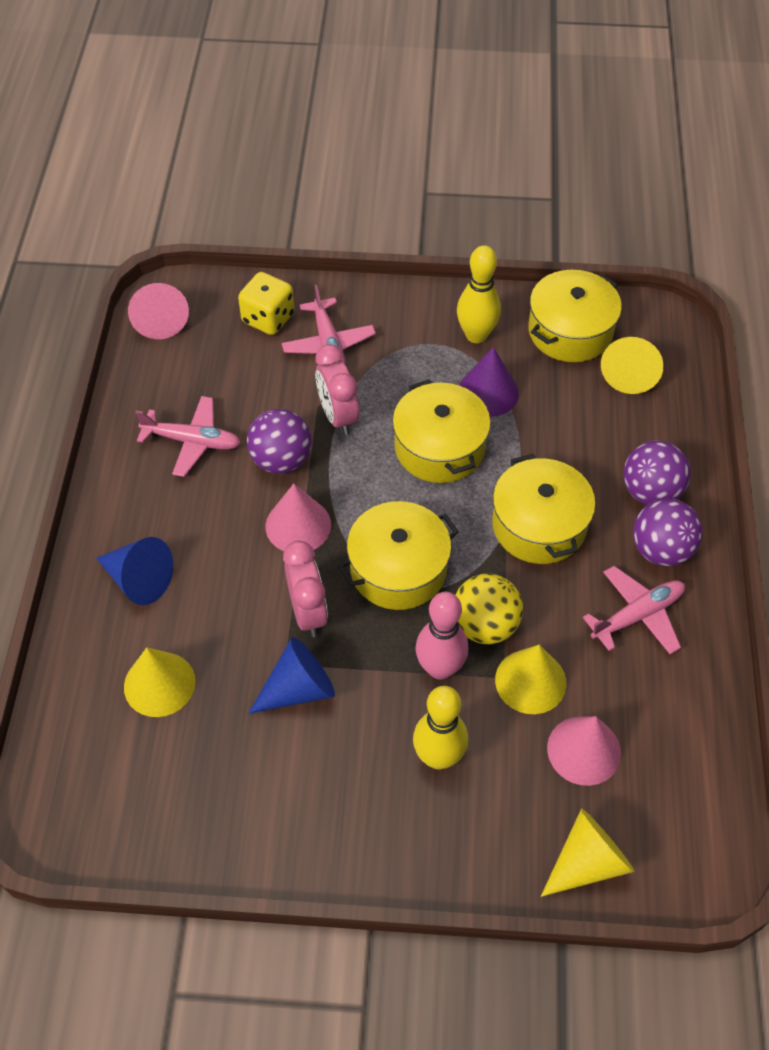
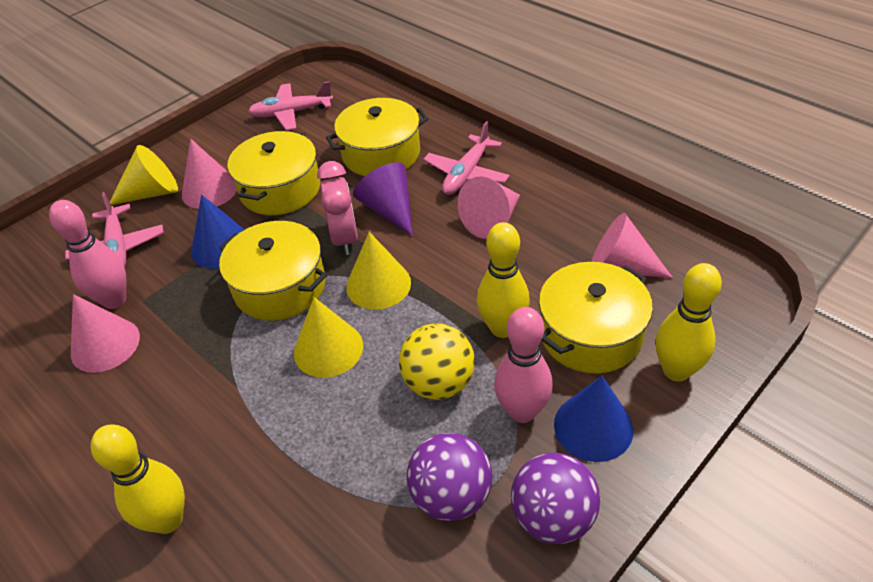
pink bowling pin: 1 -> 2
pink clock: 2 -> 1
pink cone: 3 -> 4
purple ball: 3 -> 2
yellow bowling pin: 2 -> 3
yellow cone: 4 -> 3
yellow dice: 1 -> 0

